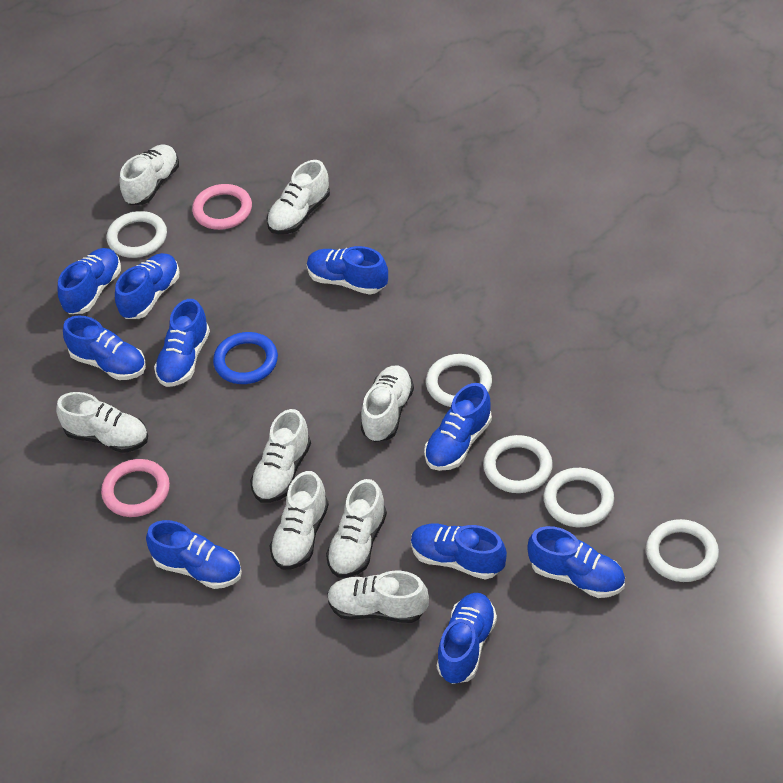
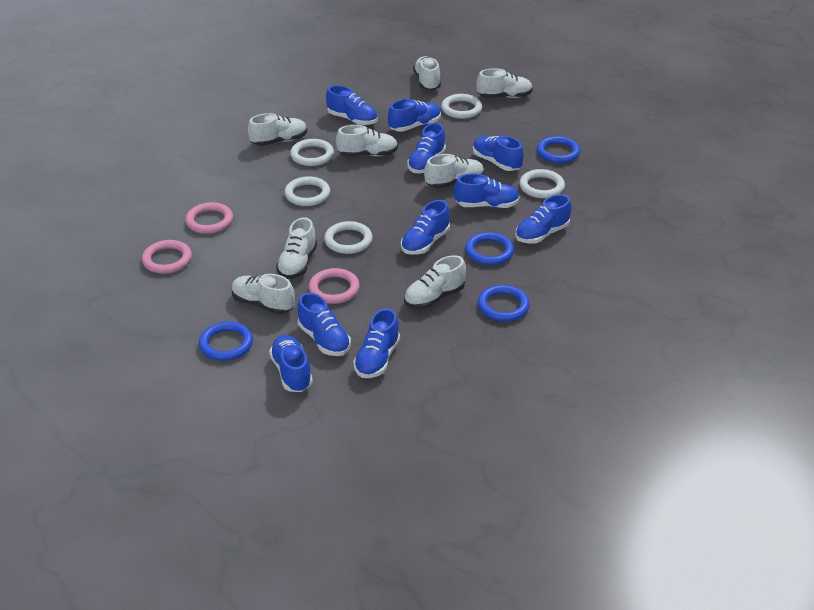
blue ring: 1 -> 4
pink ring: 2 -> 3

